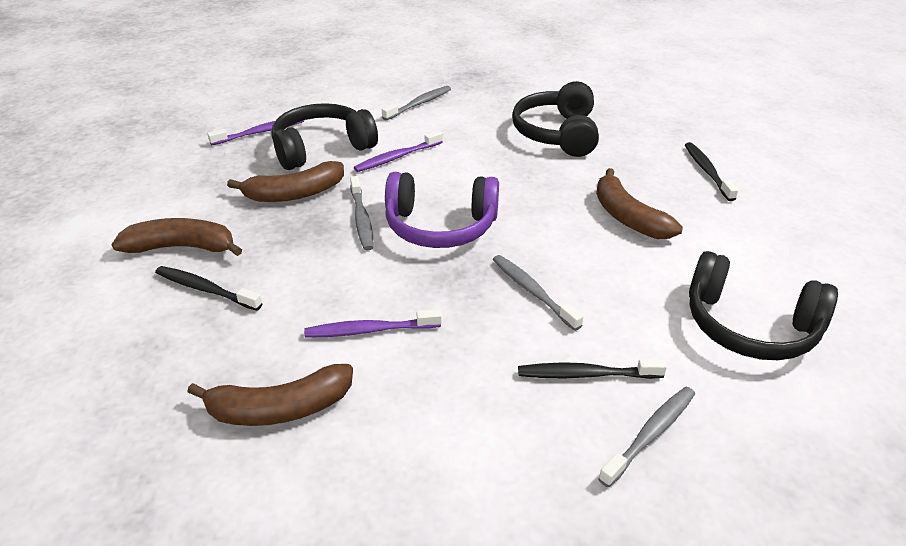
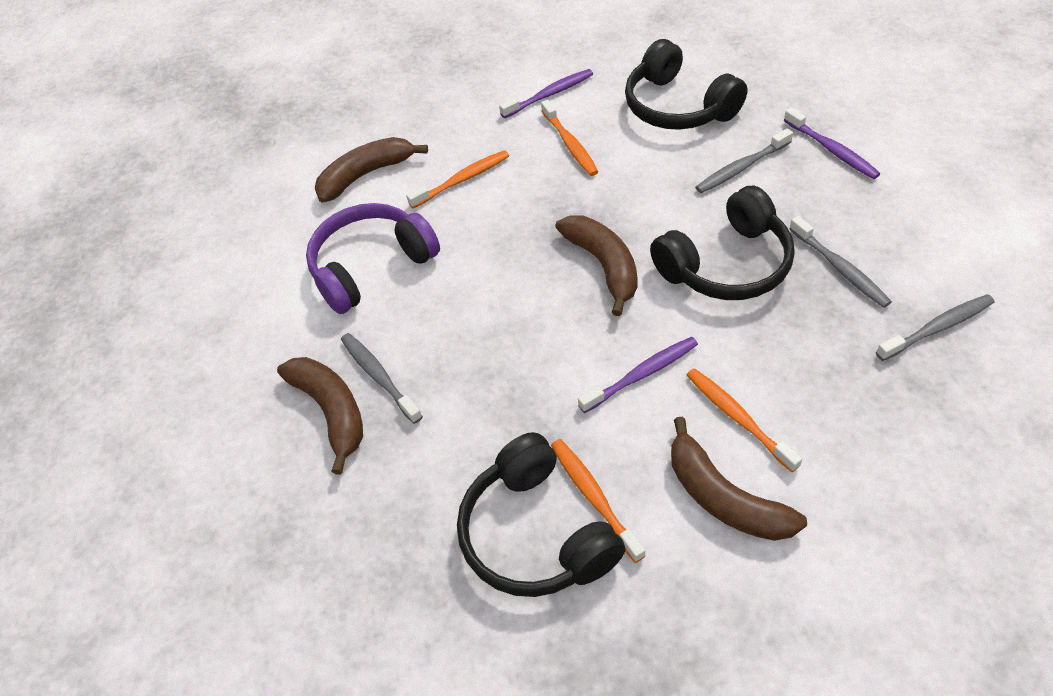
black toothbrush: 3 -> 0
orange toothbrush: 0 -> 4

